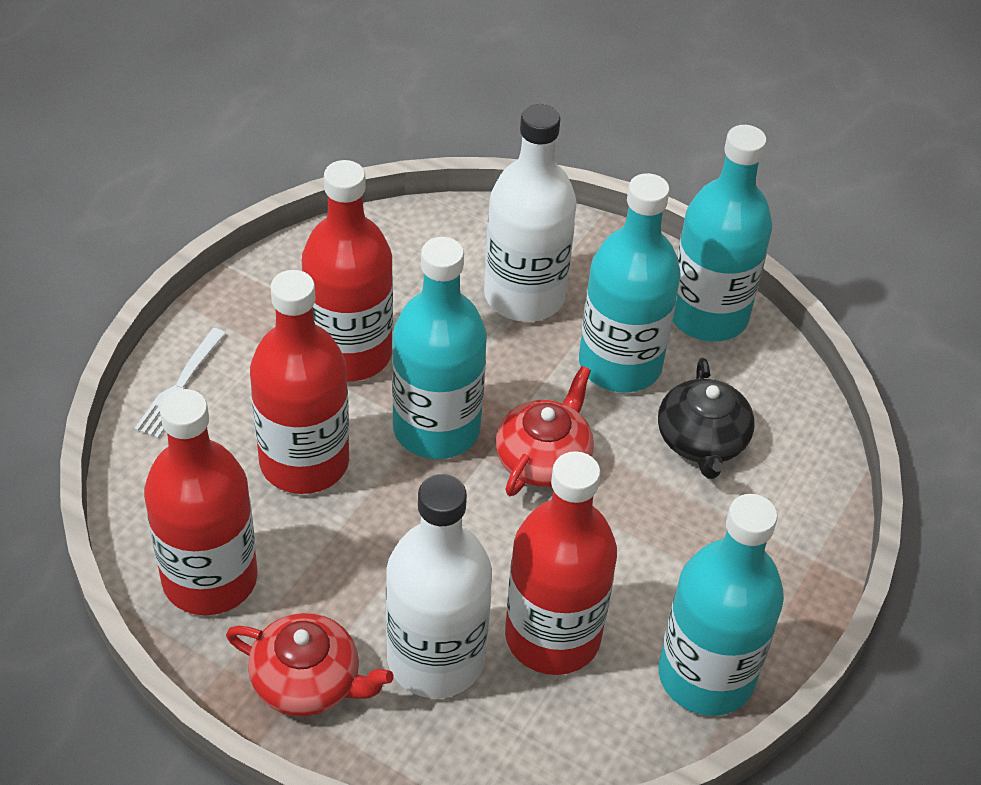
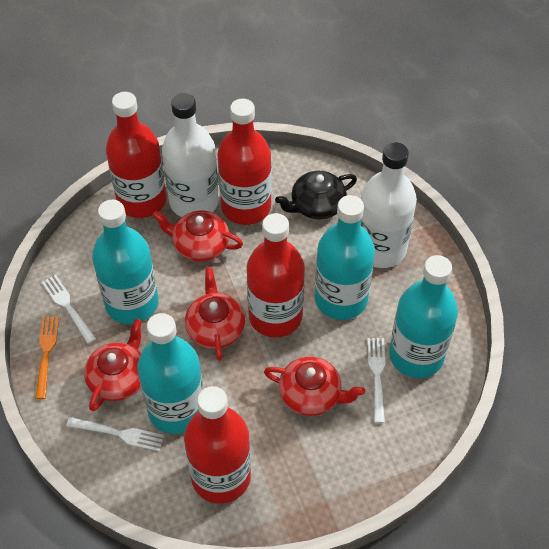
orange fork: 0 -> 1
red teapot: 2 -> 4
white fork: 1 -> 3

